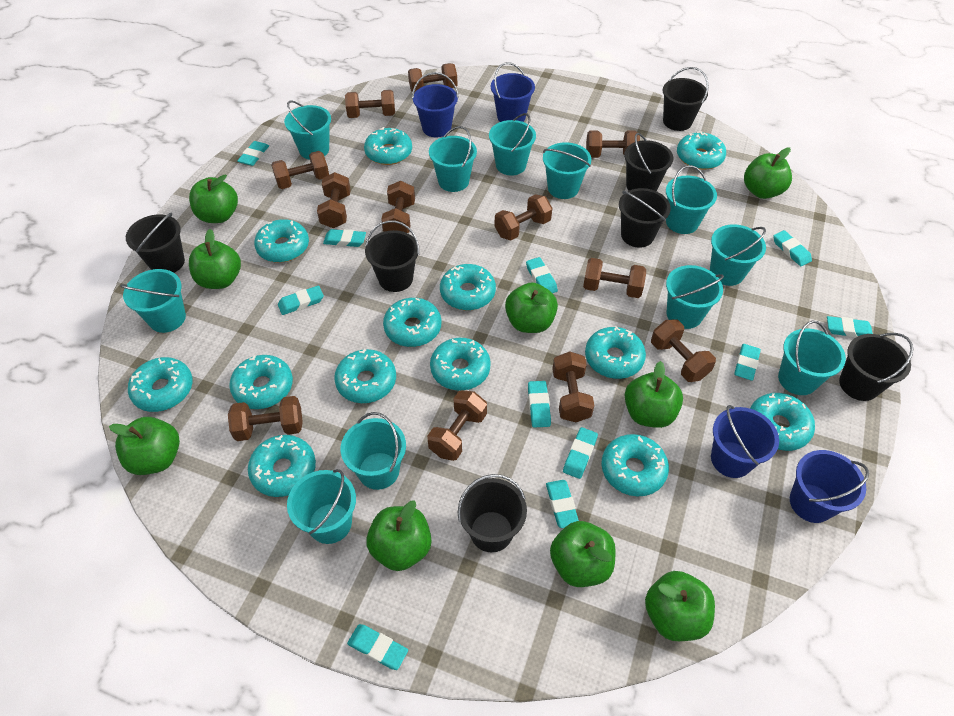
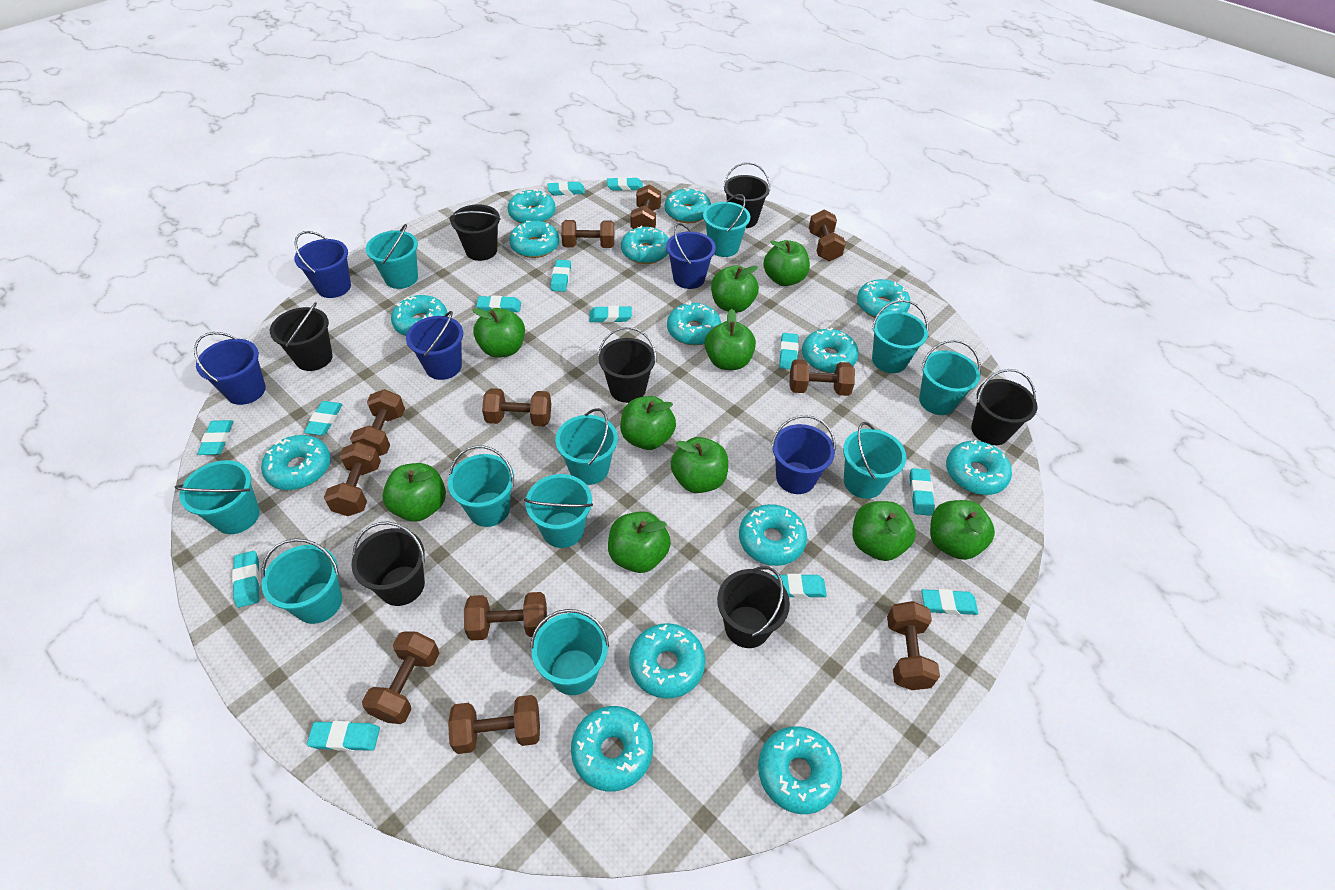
blue bucket: 4 -> 5
brown dumbbell: 12 -> 11
green apple: 9 -> 10
turquoise donut: 13 -> 14
turquoise eraser: 11 -> 13

